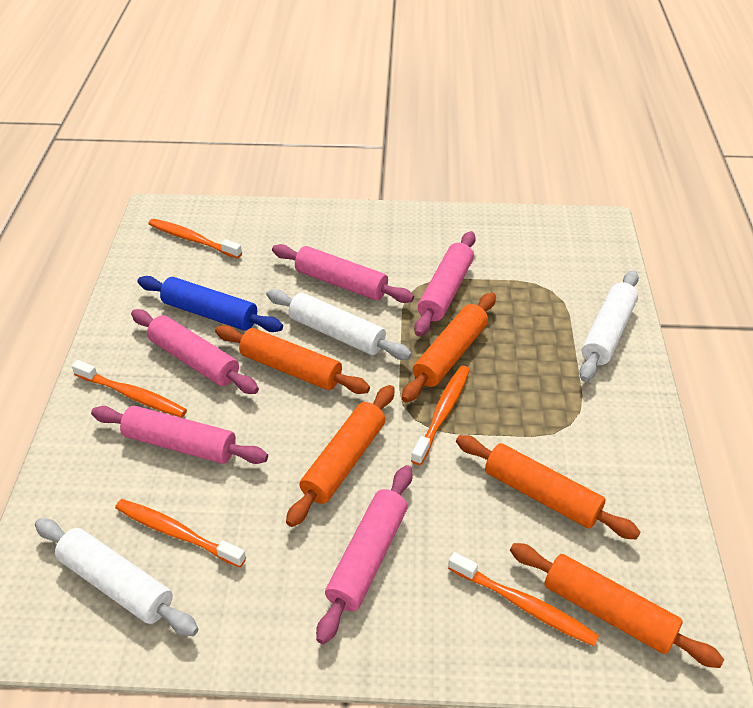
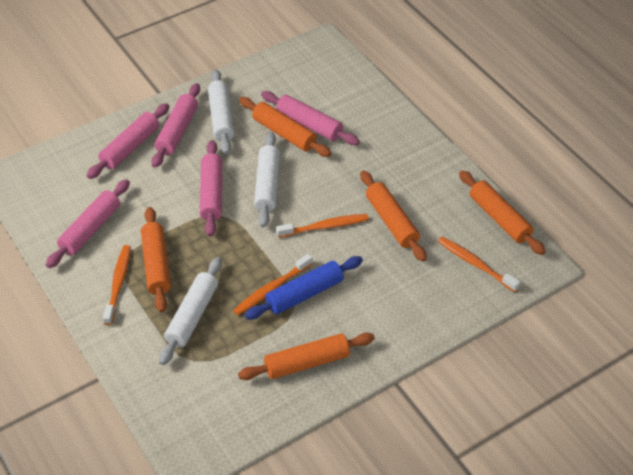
orange toothbrush: 5 -> 4

